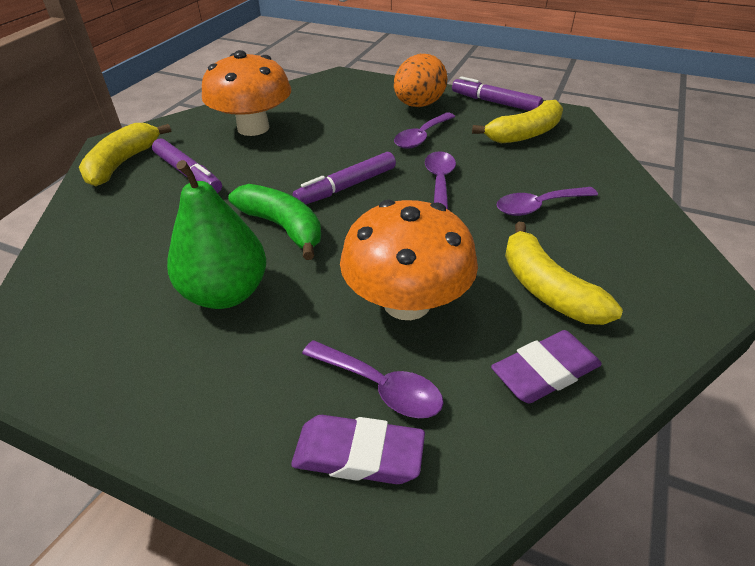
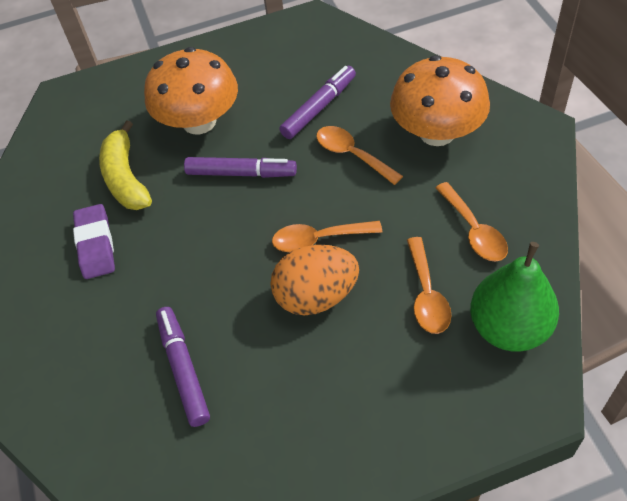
green banana: 1 -> 0
orange spoon: 0 -> 4
purple eraser: 2 -> 1
purple spoon: 4 -> 0
yellow banana: 3 -> 1

